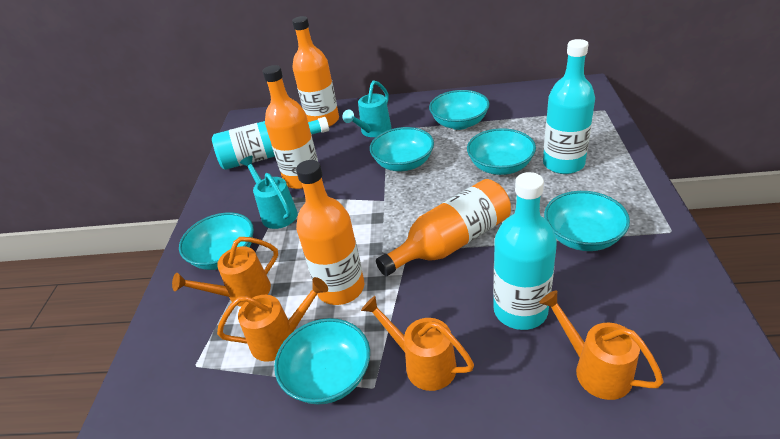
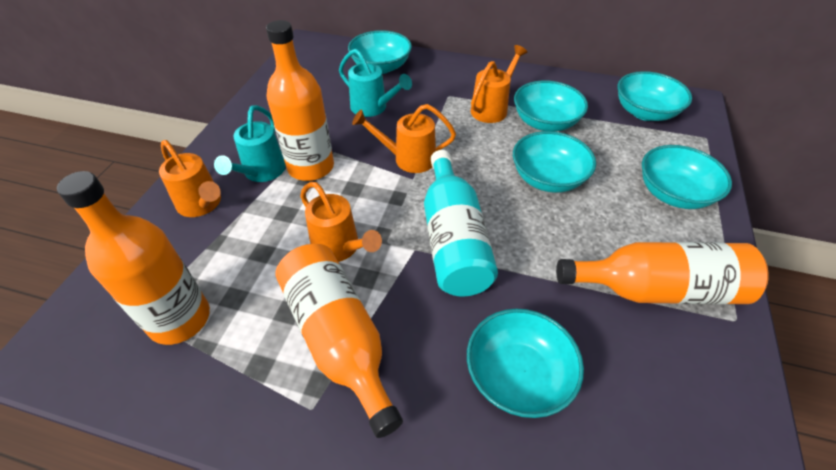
turquoise bottle: 3 -> 1

